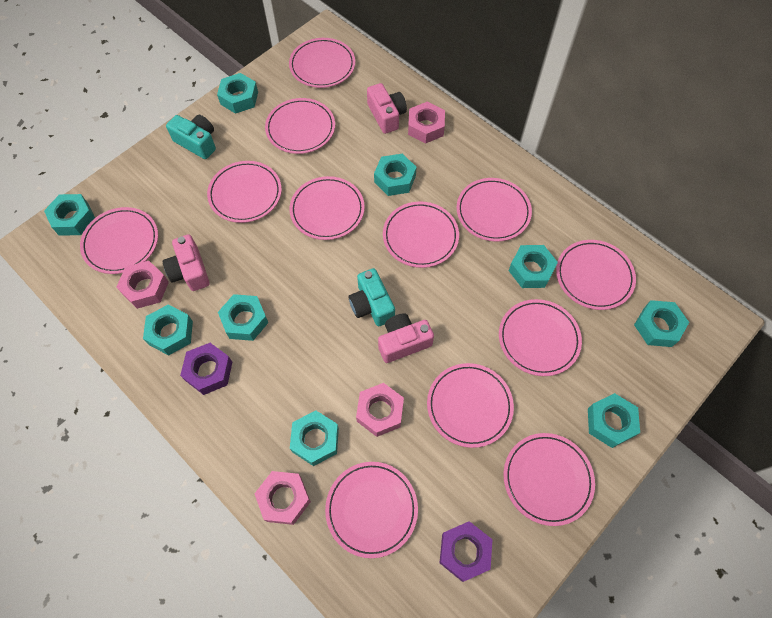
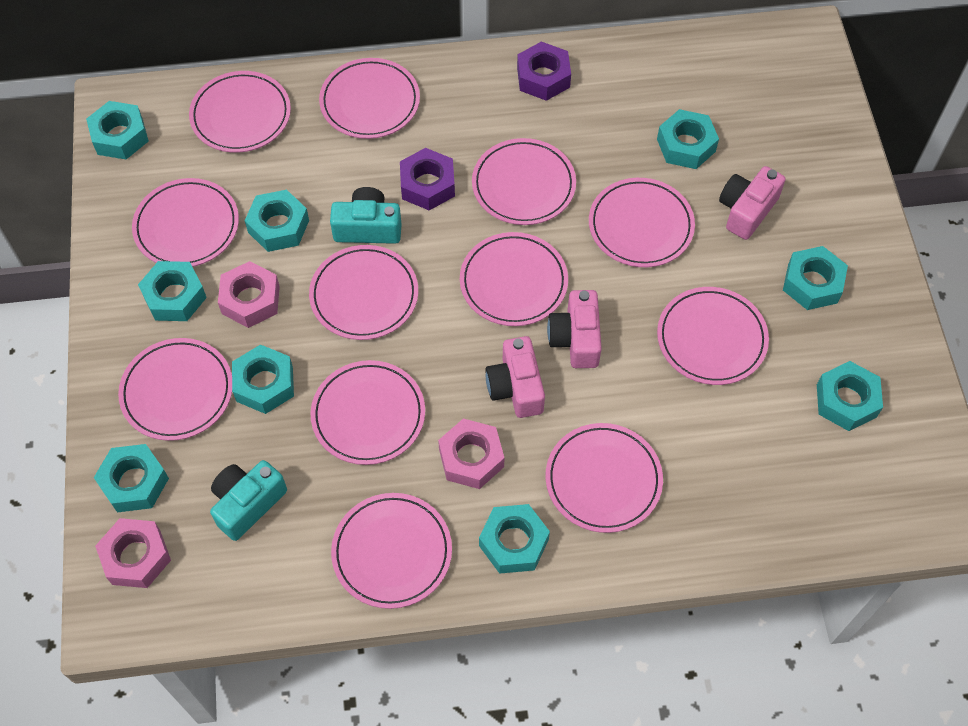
pink nut: 4 -> 3

